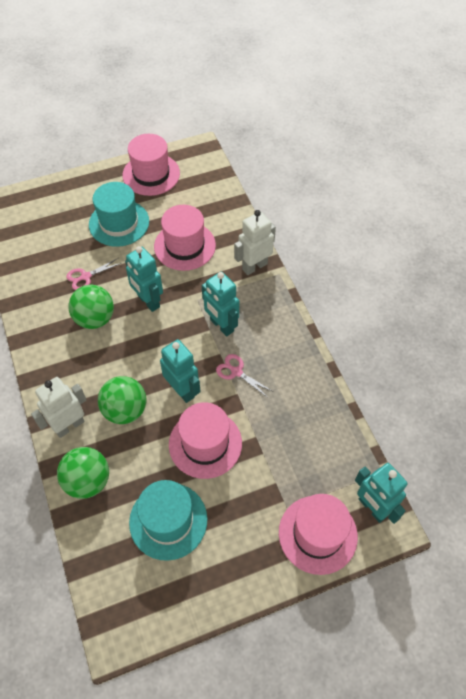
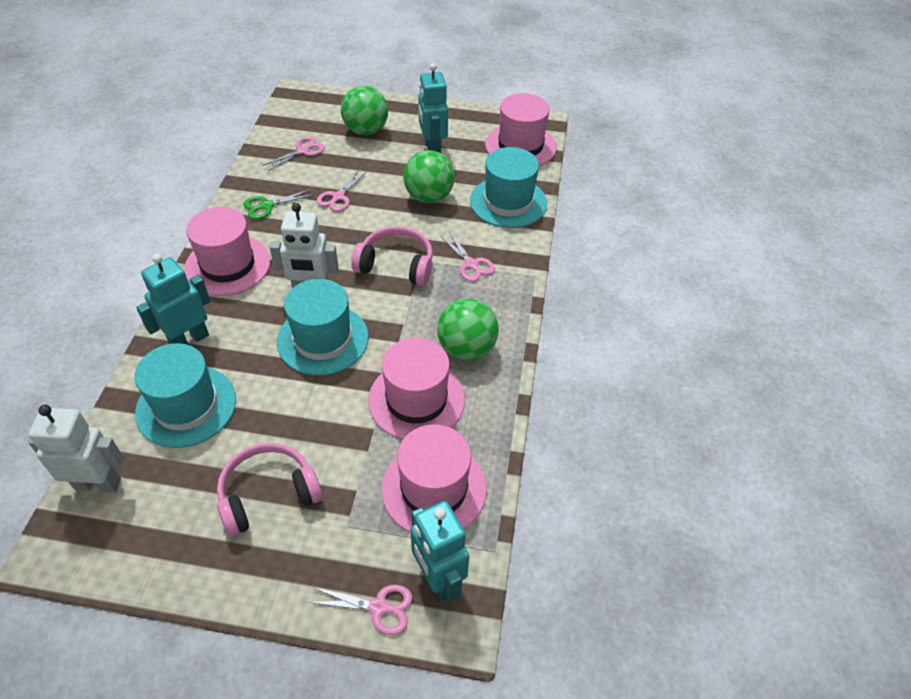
green scissors: 0 -> 1
pink headphones: 0 -> 2
pink scissors: 2 -> 4
turquoise hat: 2 -> 3
turquoise robot: 4 -> 3

